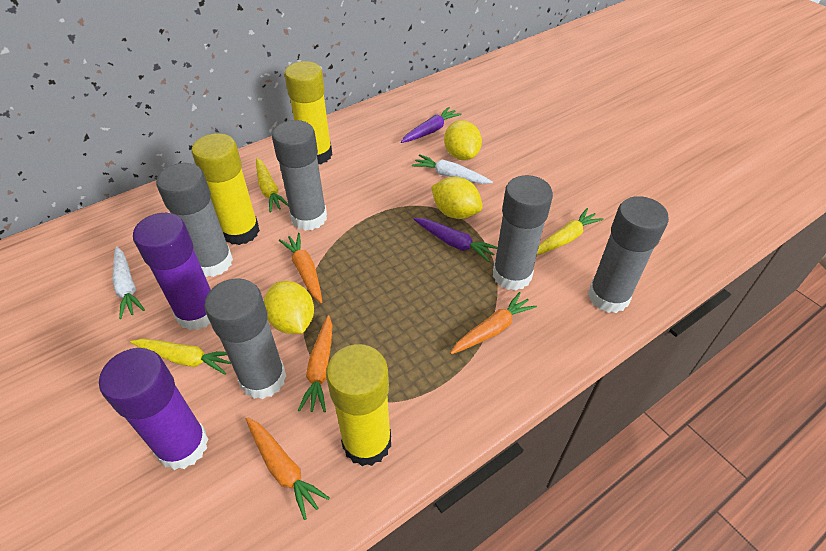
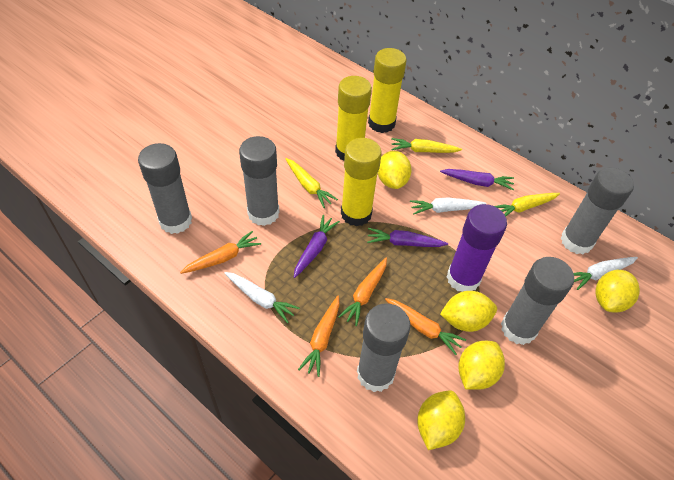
purple carrot: 2 -> 3
purple glue stick: 2 -> 1
white carrot: 2 -> 3
yellow lemon: 3 -> 5

